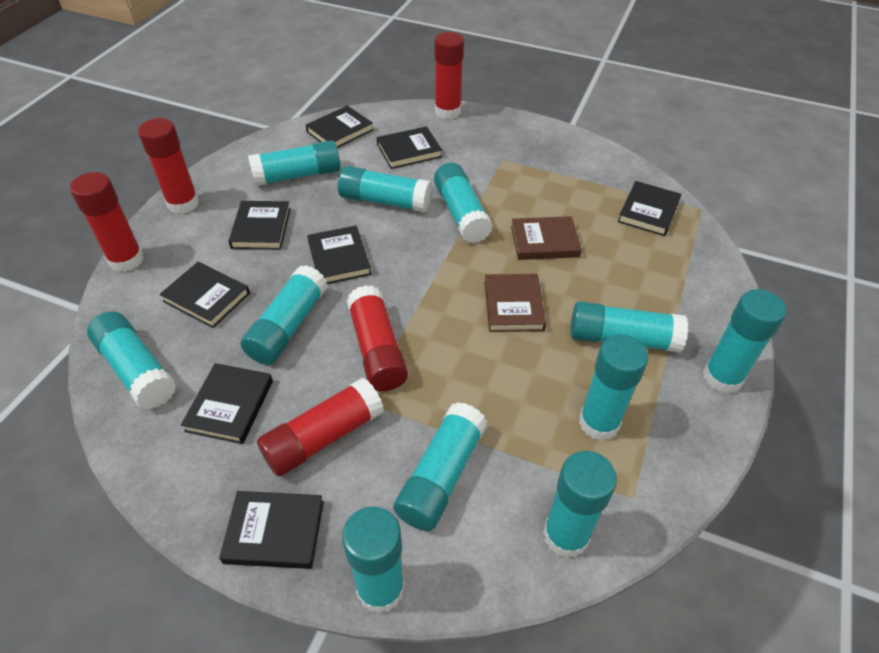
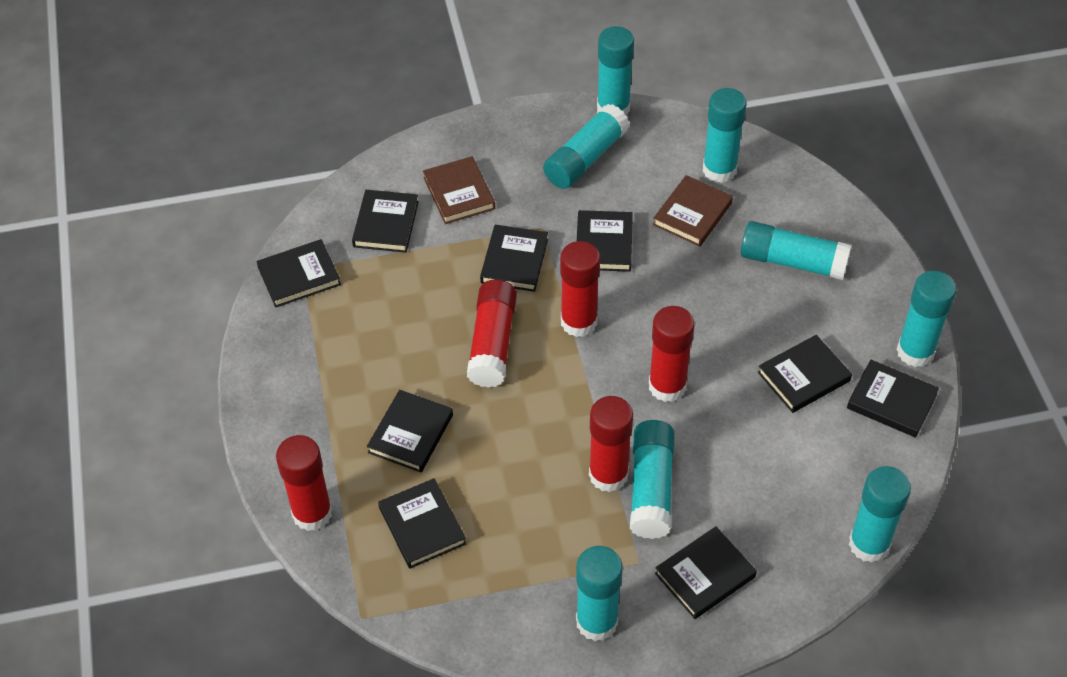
black book: 8 -> 9
turquoise glue stick: 11 -> 8

